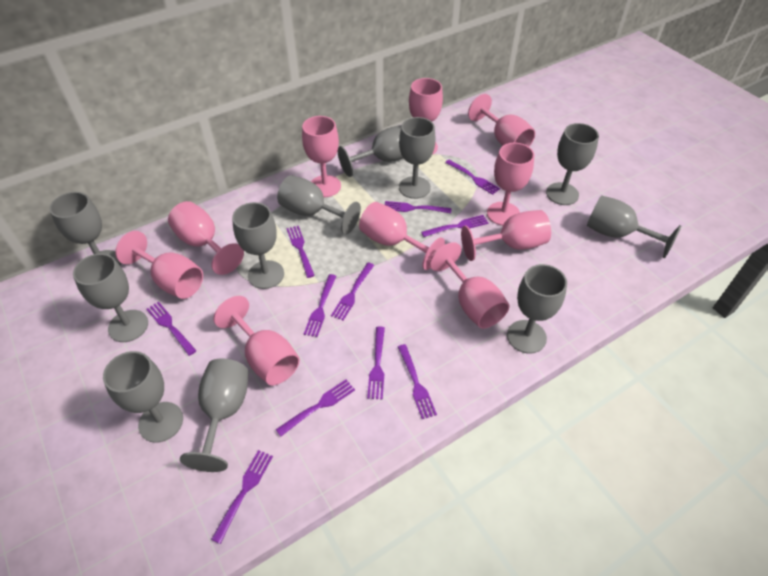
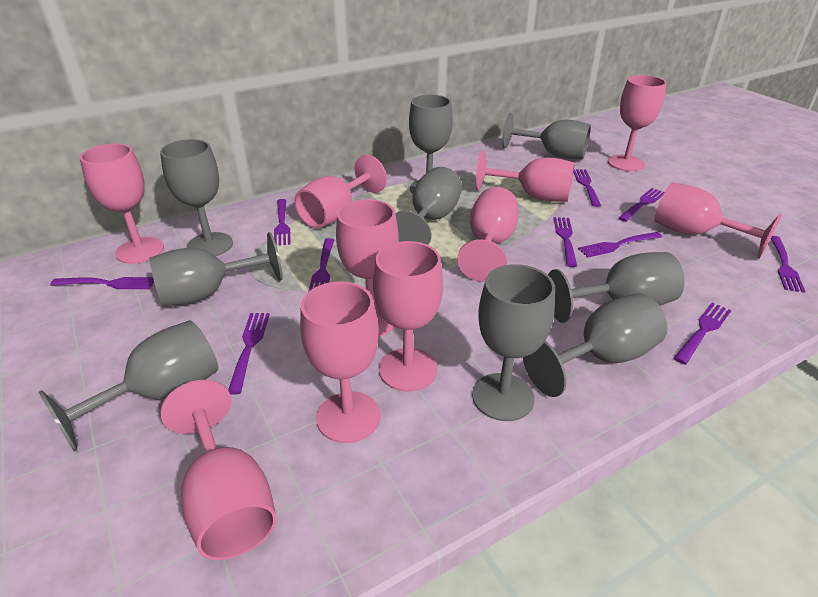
grey goblet: 11 -> 9
purple fork: 11 -> 10

